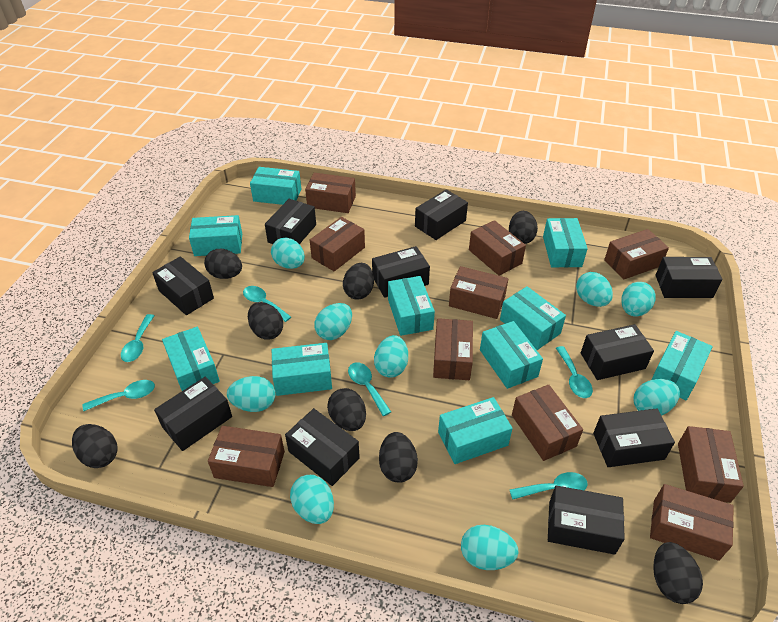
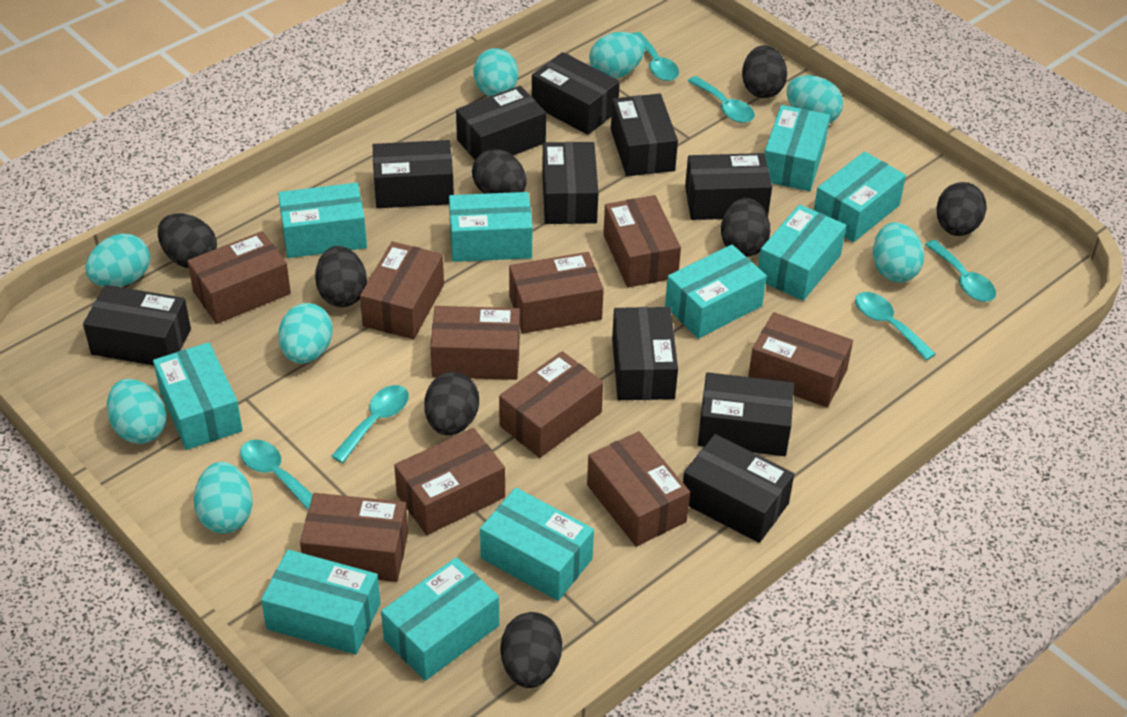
turquoise egg: 9 -> 8

